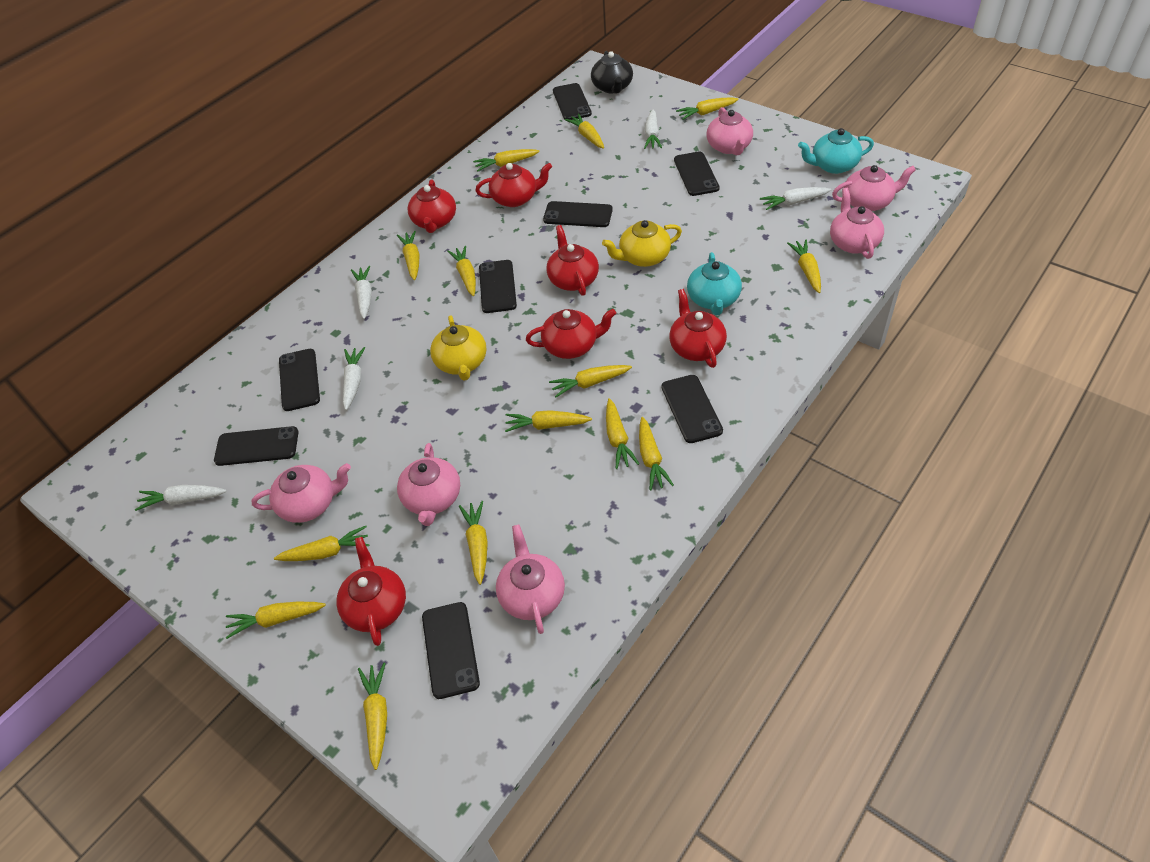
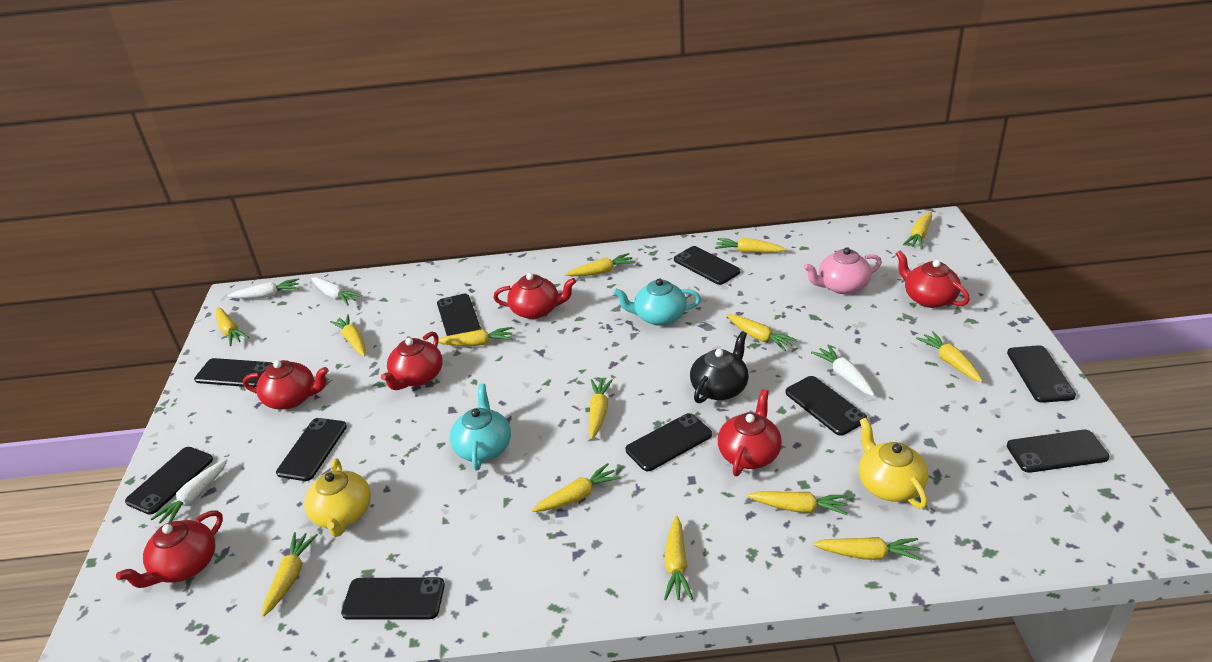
black phone: 8 -> 10
pink teapot: 6 -> 1
white carrot: 5 -> 4

